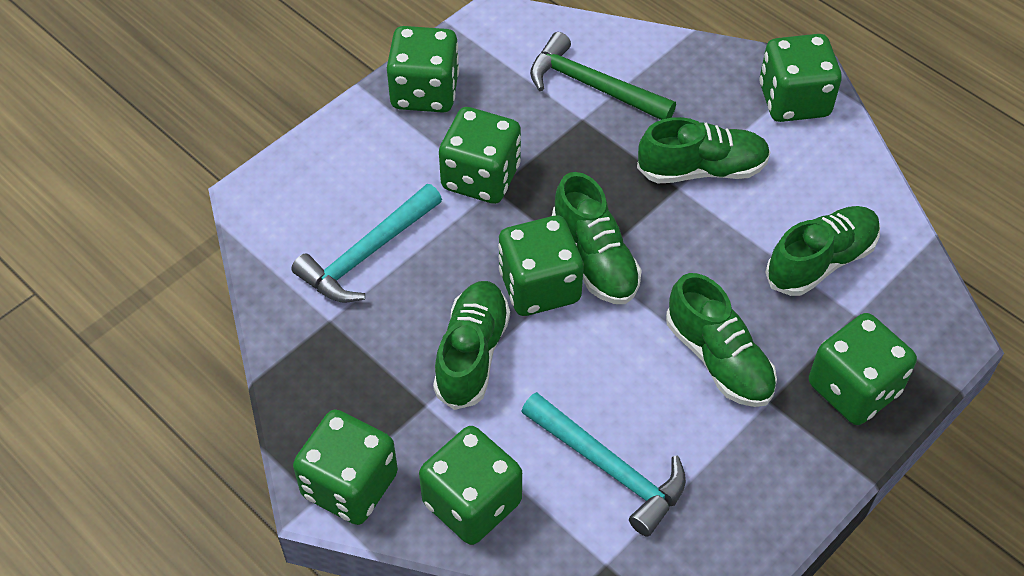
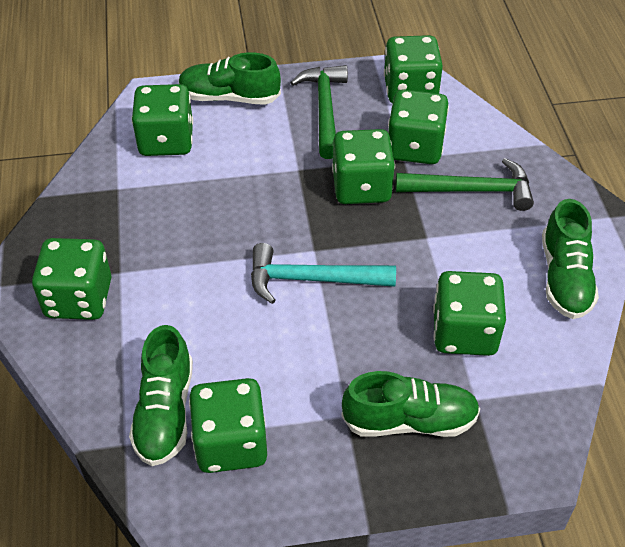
green hammer: 1 -> 2
green shoe: 5 -> 4
turquoise hammer: 2 -> 1

